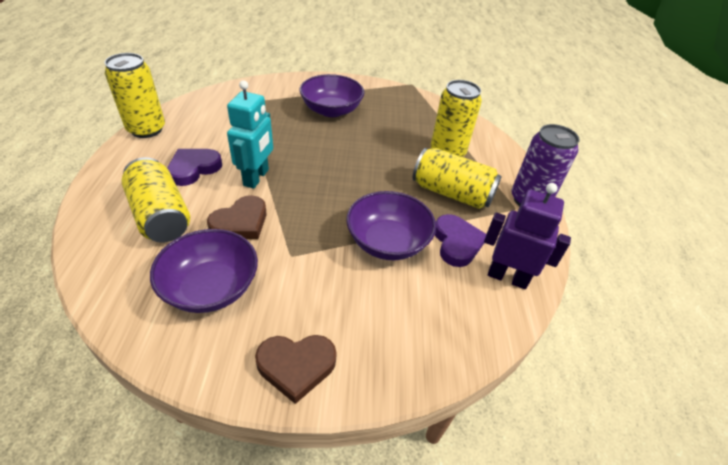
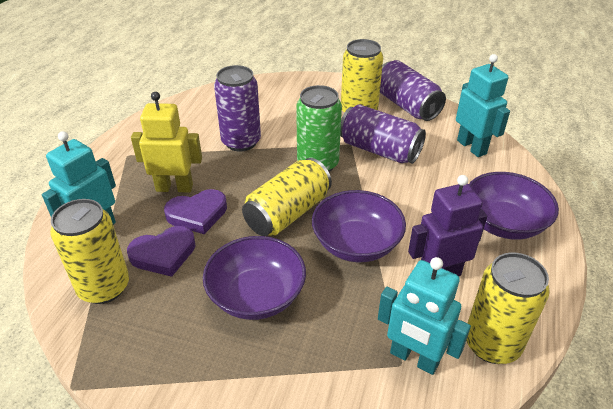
brown heart: 2 -> 0
green can: 0 -> 1
purple can: 1 -> 3
turquoise robot: 1 -> 3
yellow robot: 0 -> 1

